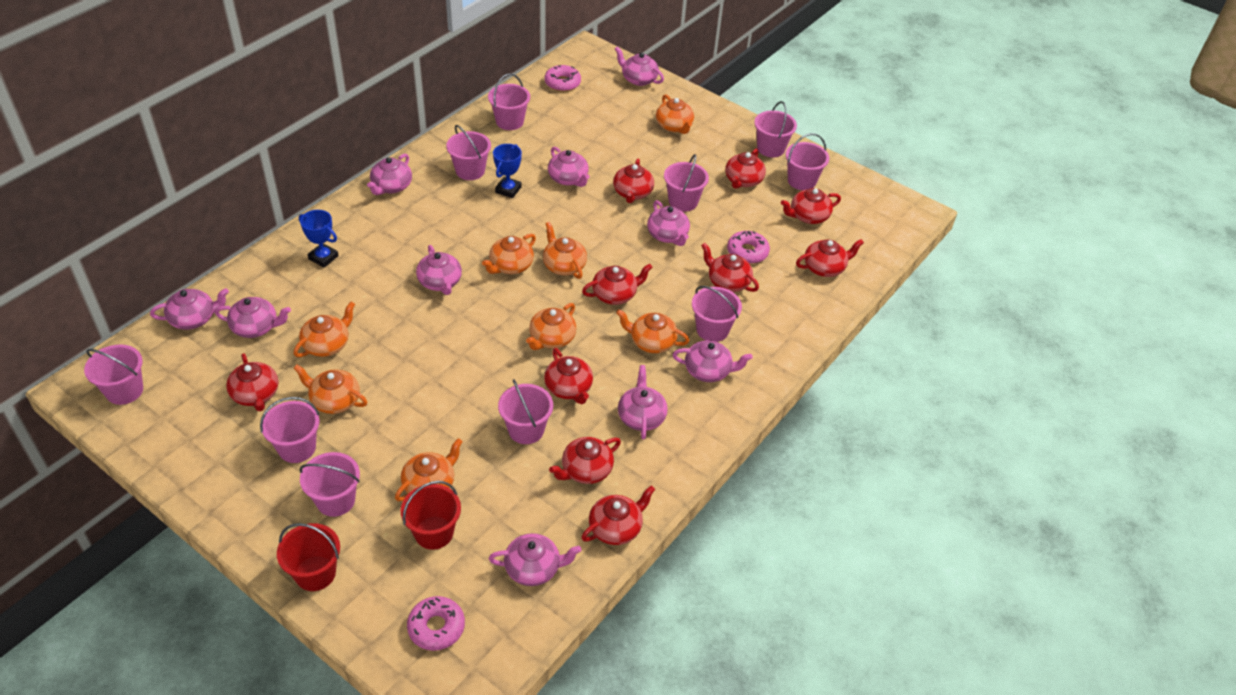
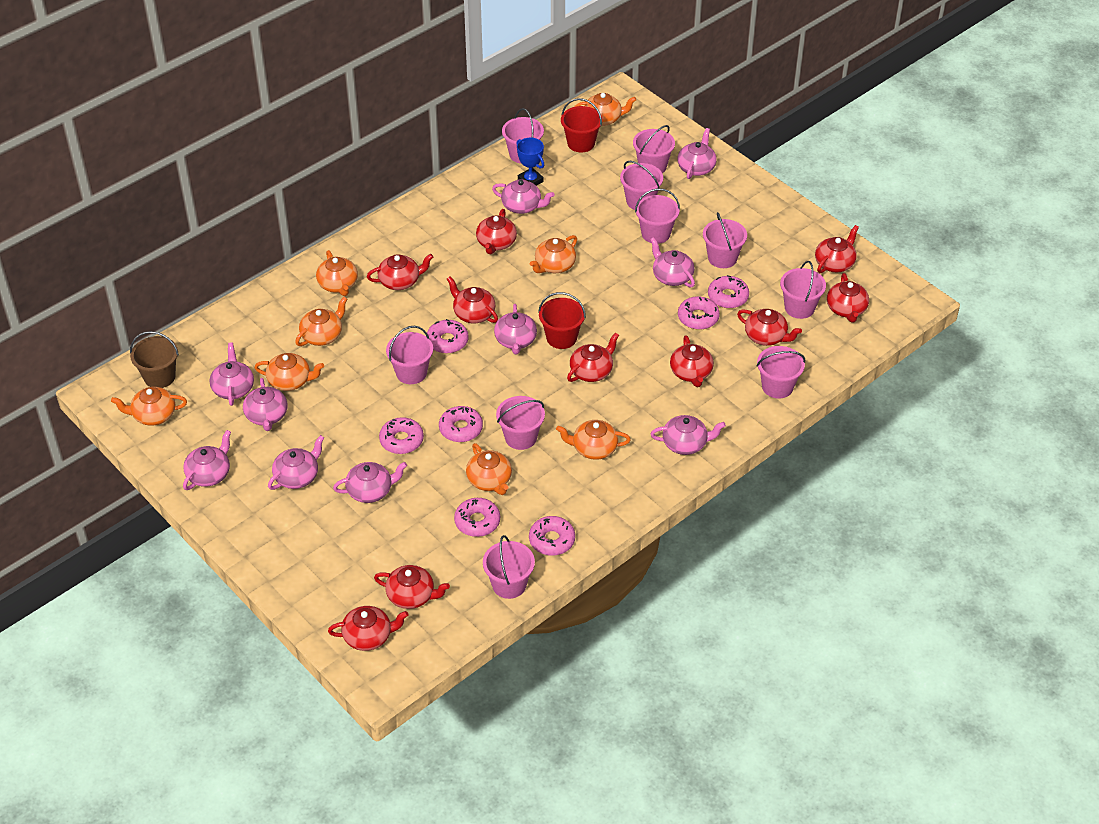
blue trophy: 2 -> 1
brown bucket: 0 -> 1
pink donut: 3 -> 7

